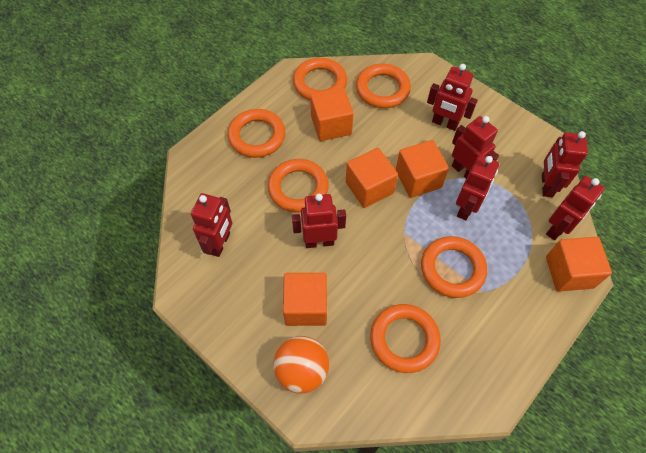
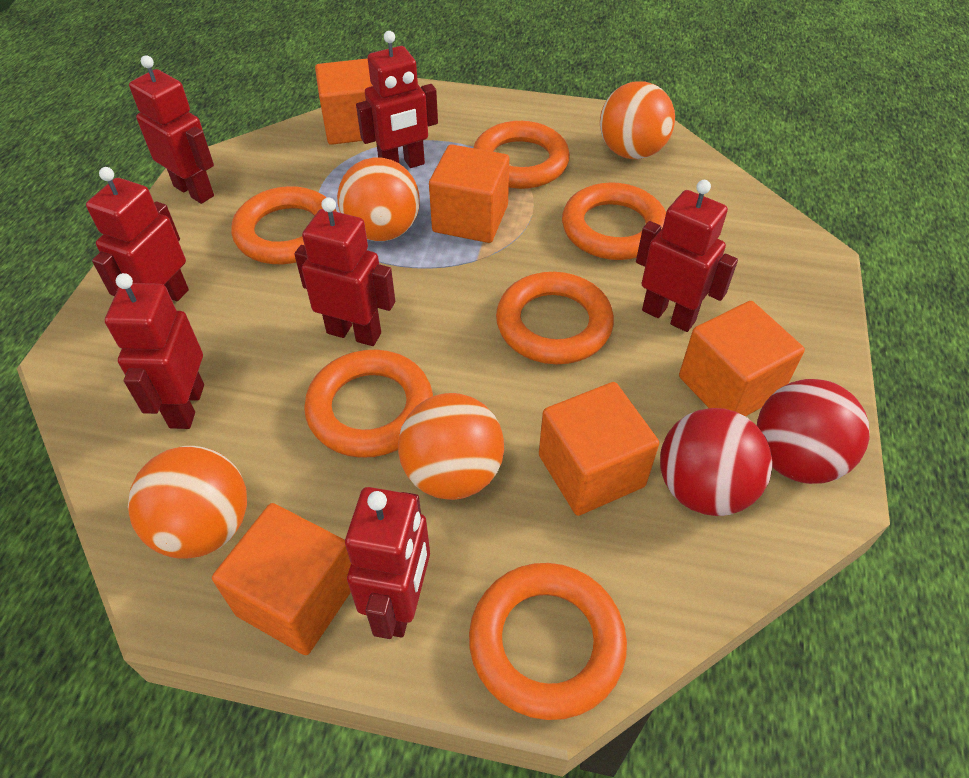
orange ball: 1 -> 4
red ball: 0 -> 2

